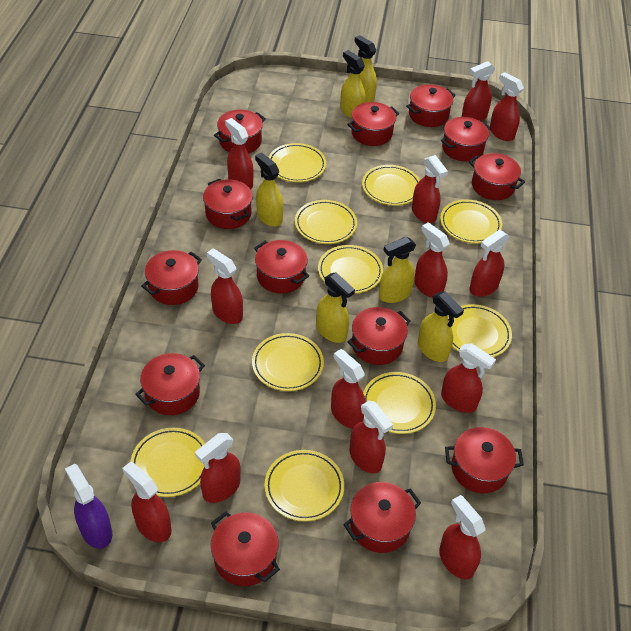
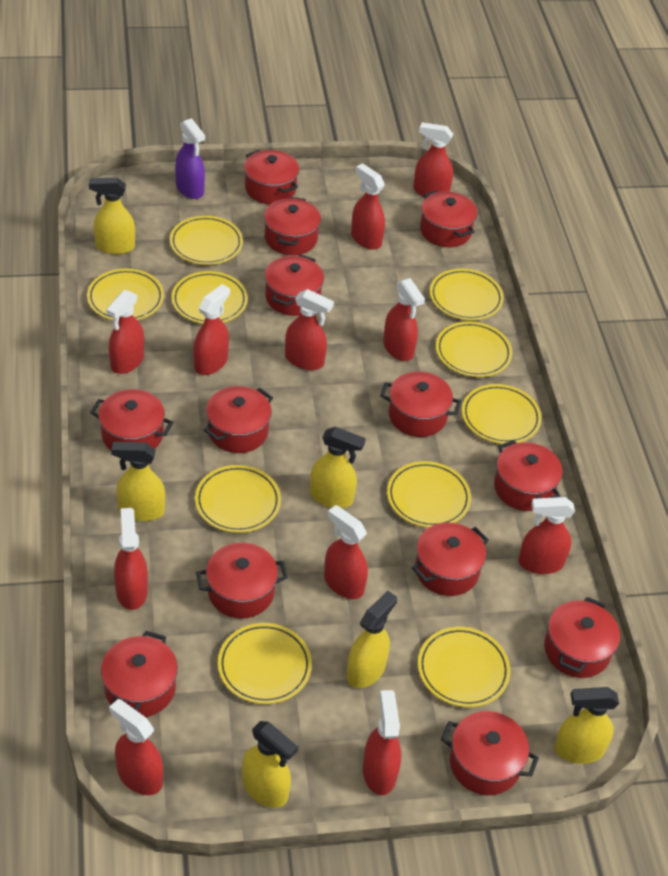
red spray bottle: 13 -> 11

